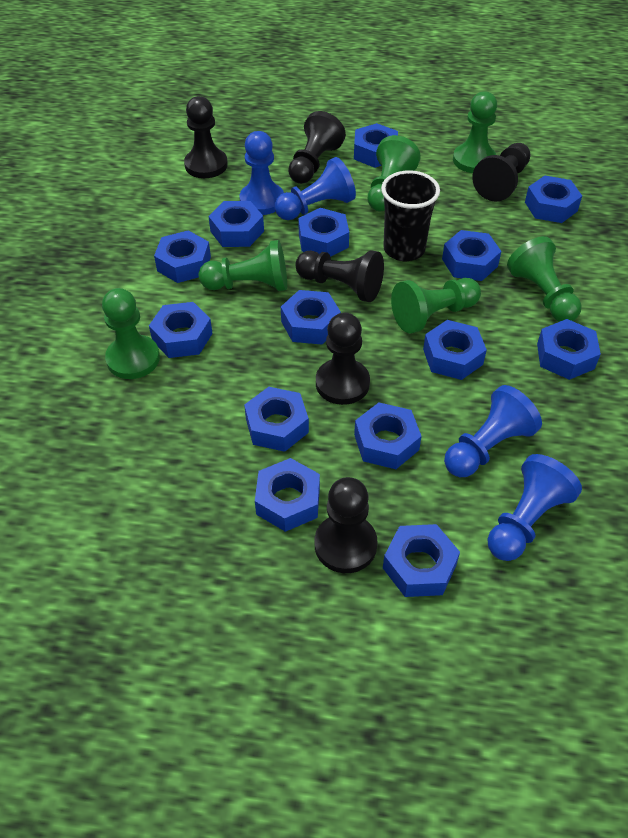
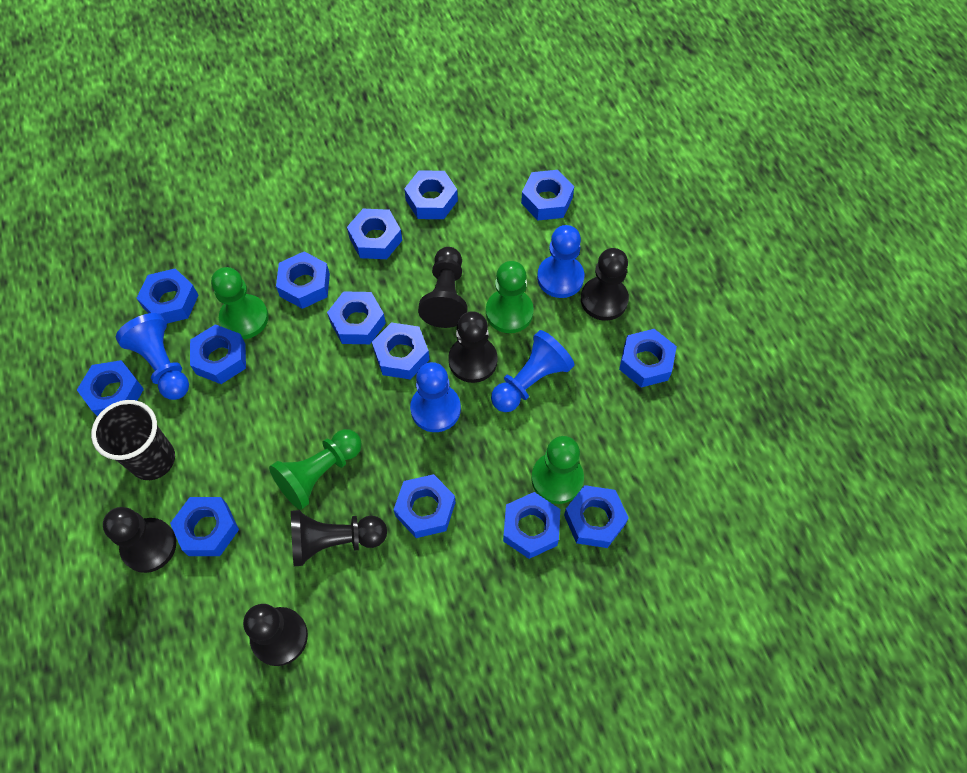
green pawn: 6 -> 4

